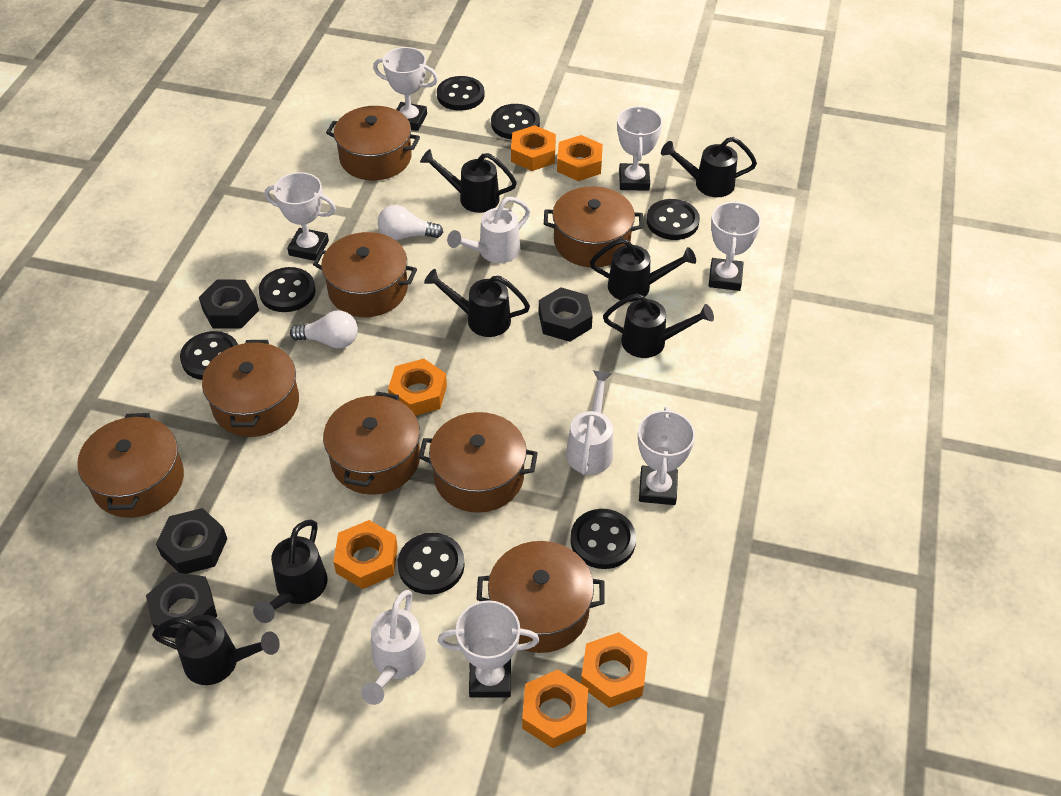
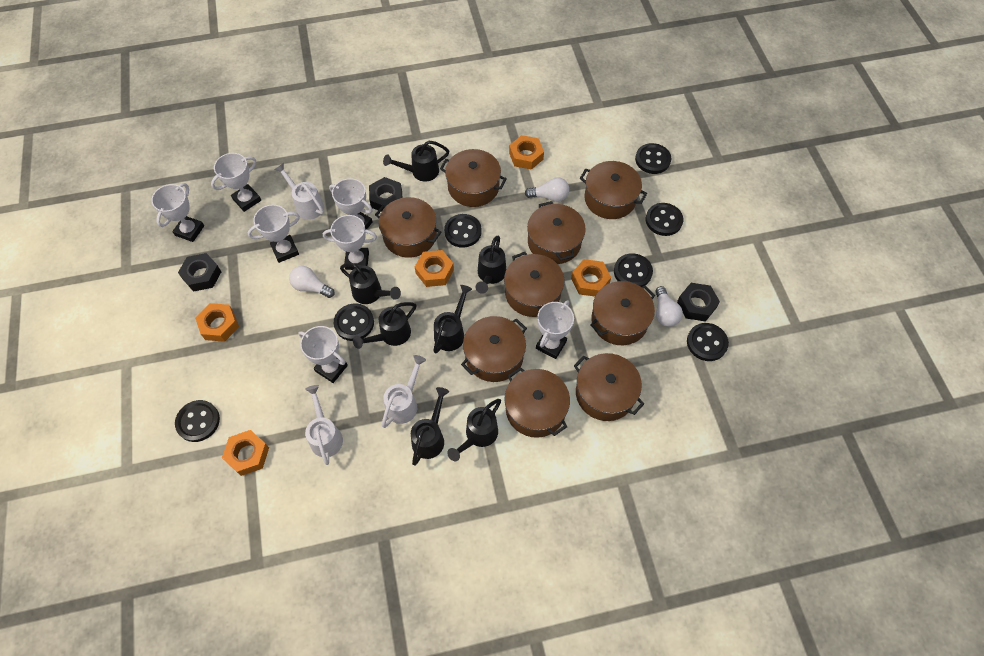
black nut: 4 -> 3
brown pot: 8 -> 9
orange nut: 6 -> 5
white light bulb: 2 -> 3
white trophy: 6 -> 7

